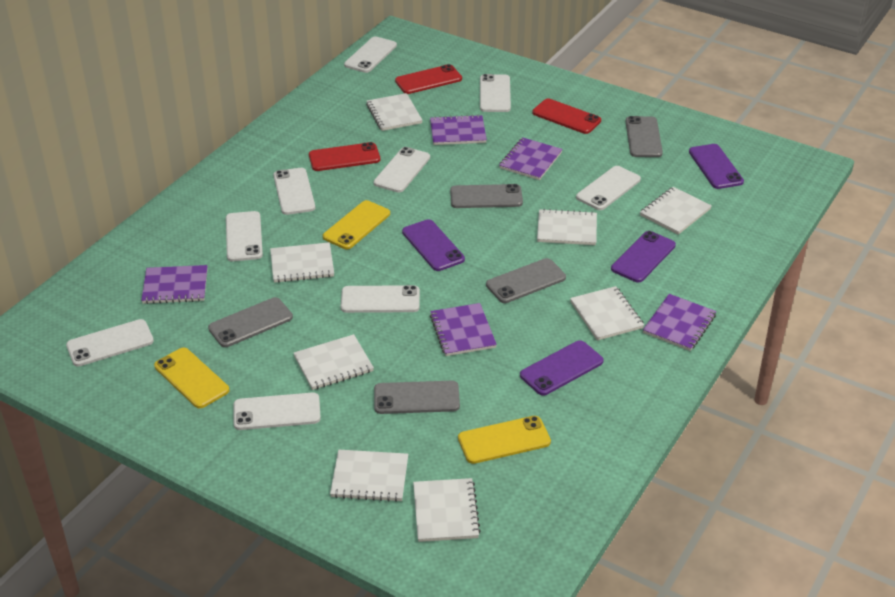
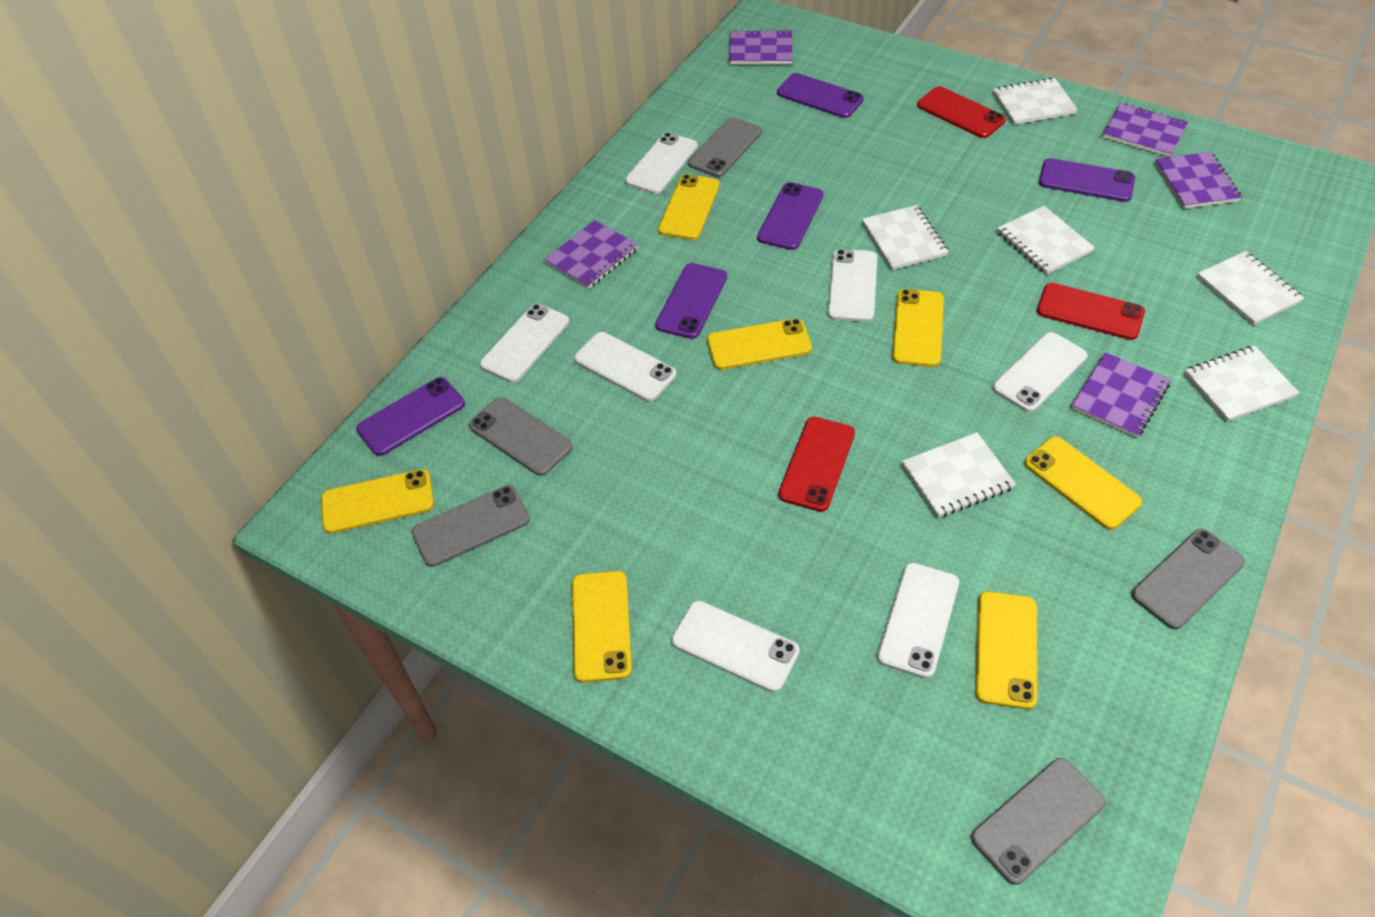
purple phone: 4 -> 5
white notebook: 8 -> 6
white phone: 9 -> 7
yellow phone: 3 -> 7

